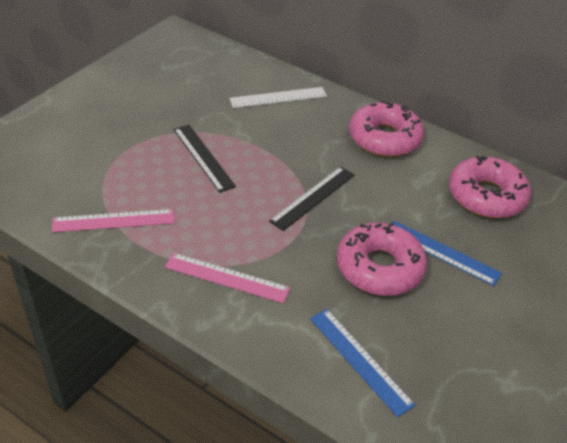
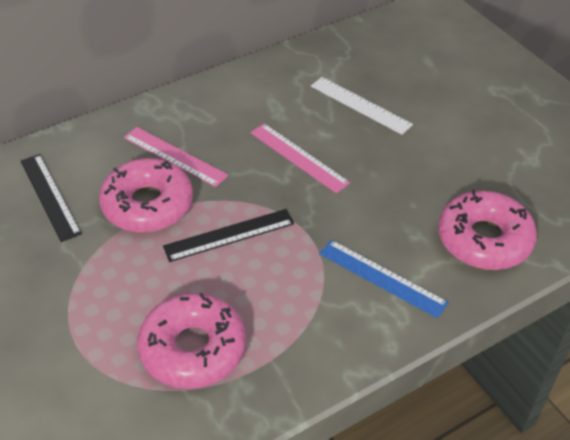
blue ruler: 2 -> 1

